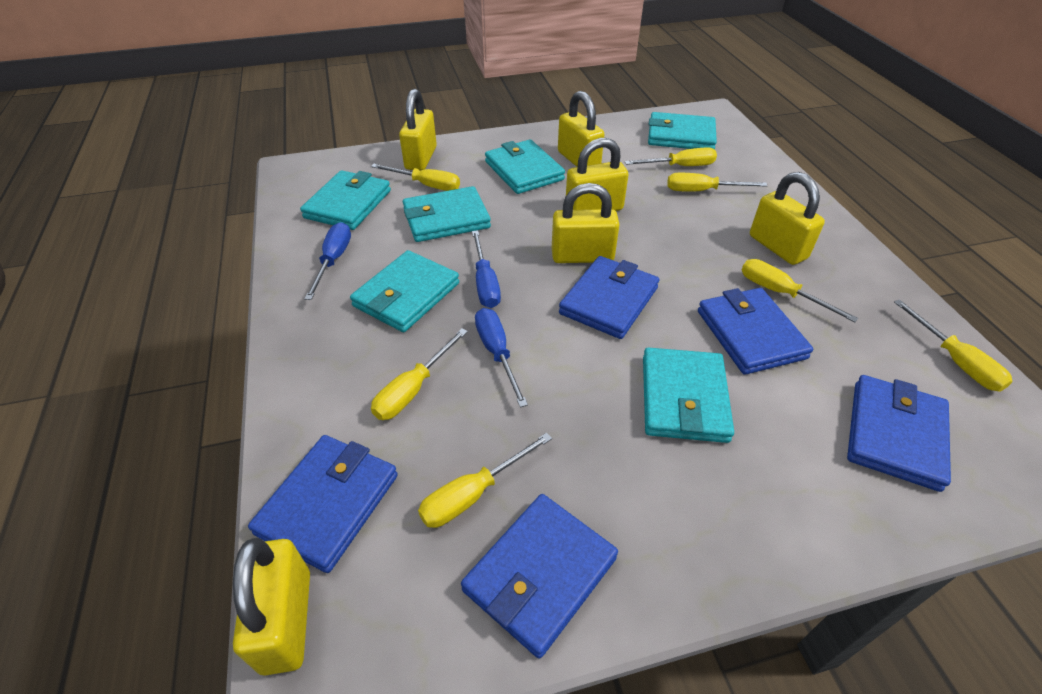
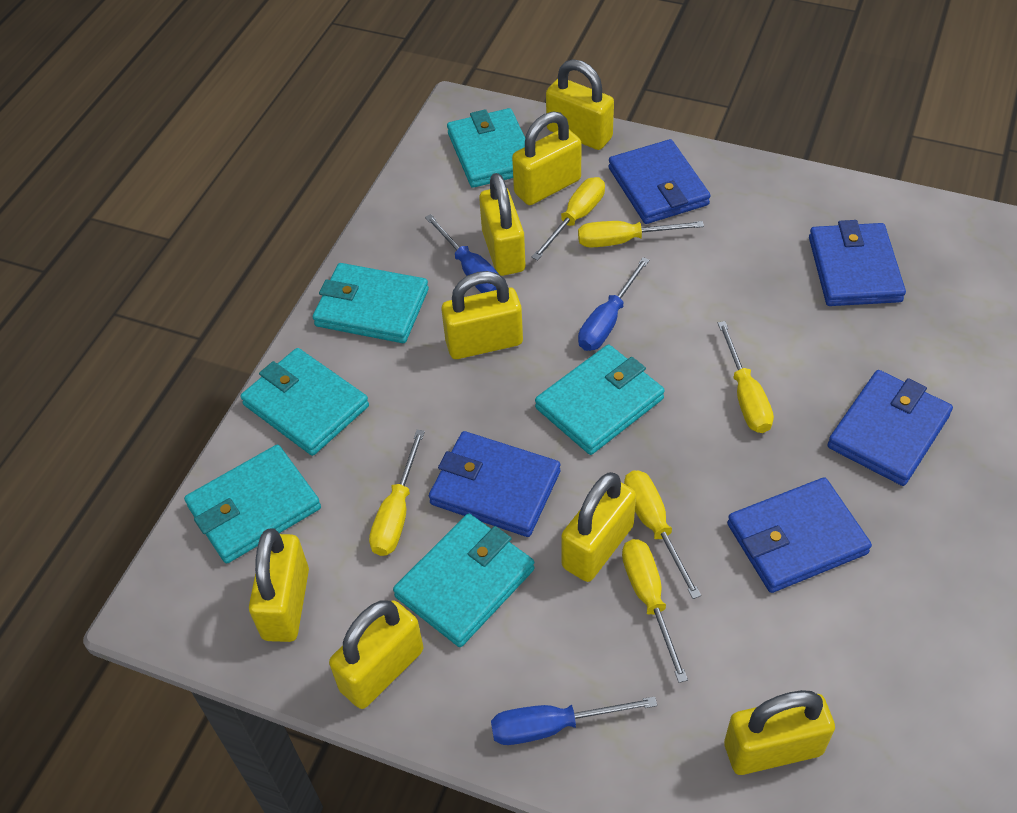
yellow padlock: 6 -> 8
yellow screwdriver: 7 -> 6

